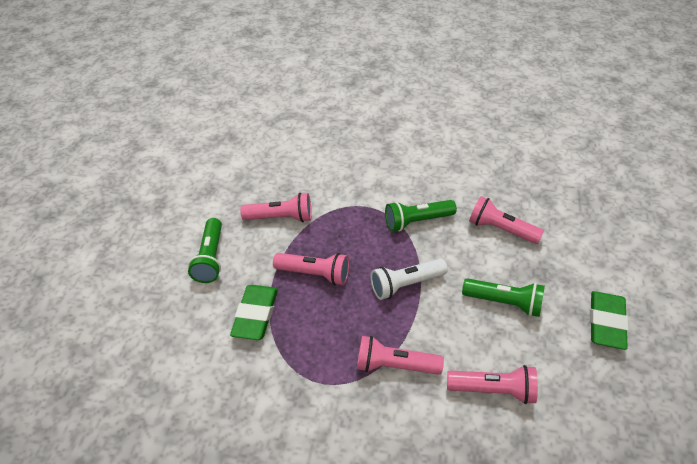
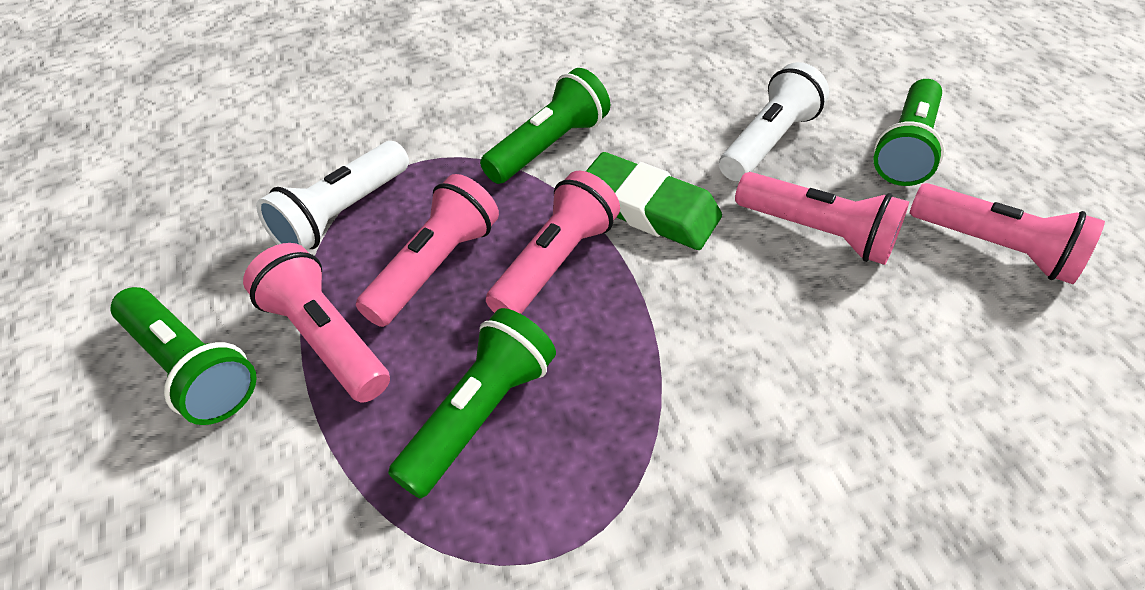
green eraser: 2 -> 1
green flashlight: 3 -> 4
white flashlight: 1 -> 2

